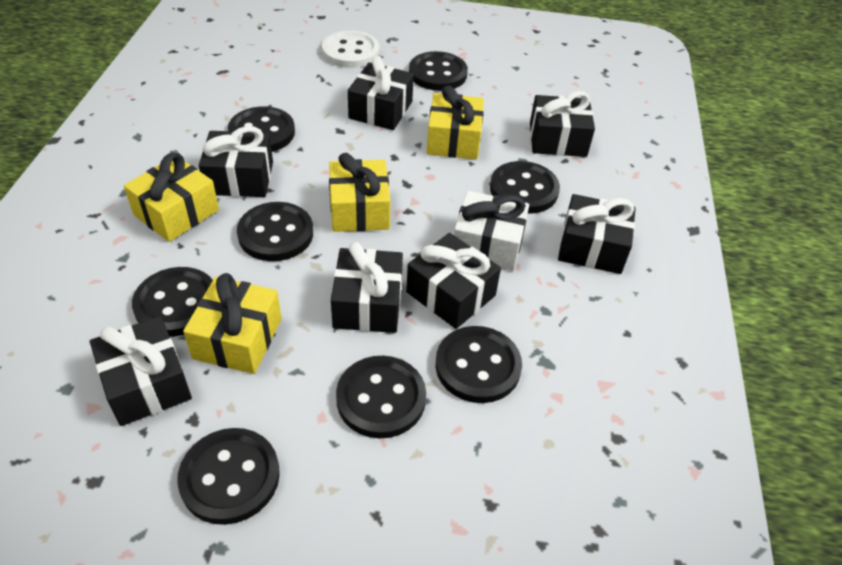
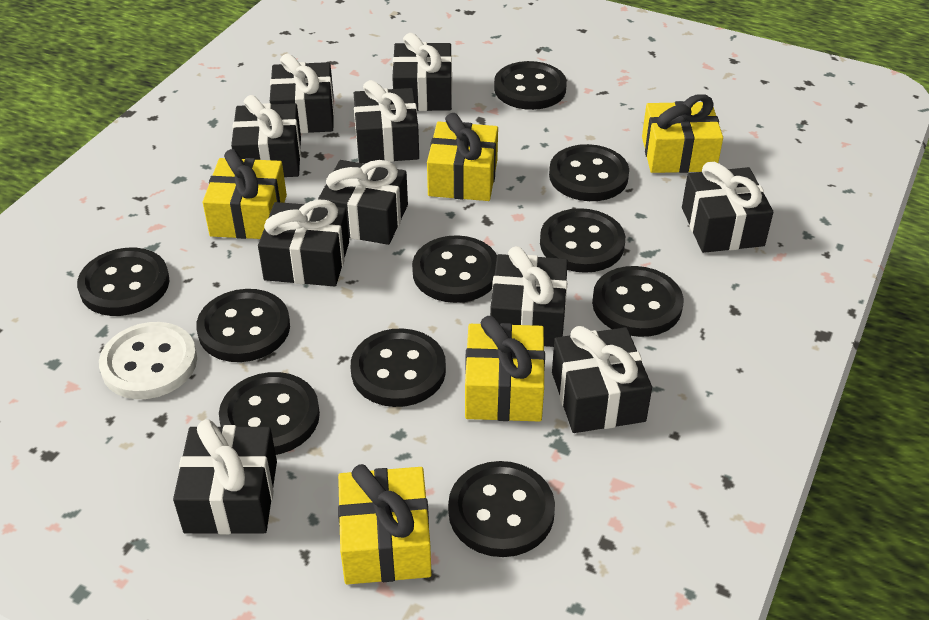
black button: 8 -> 10
black gift: 7 -> 10
white gift: 1 -> 0
yellow gift: 4 -> 5

